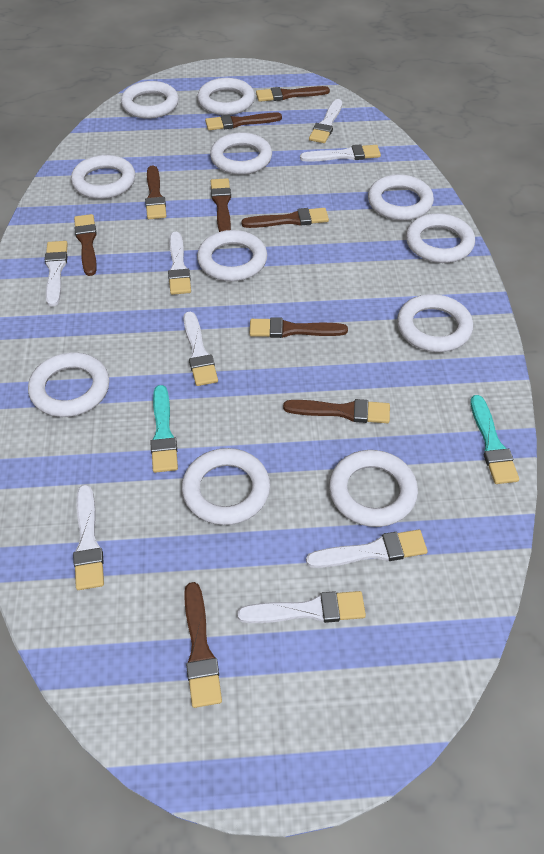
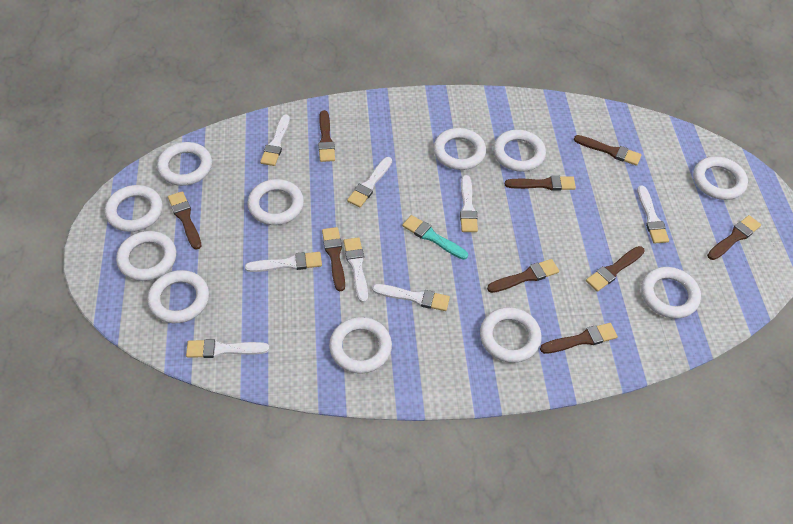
turquoise brush: 2 -> 1

